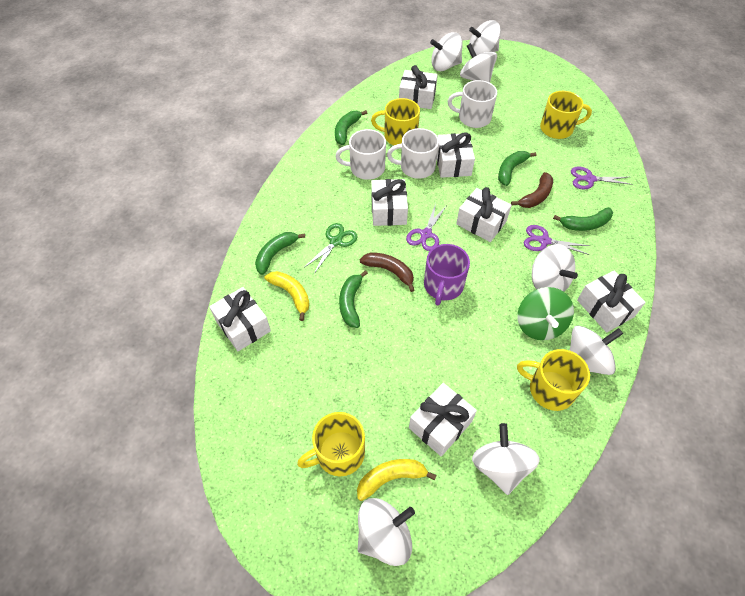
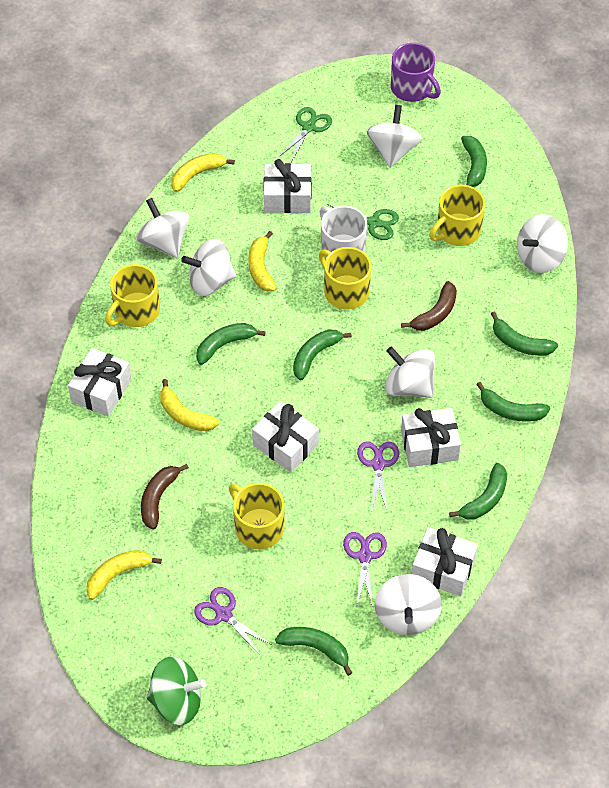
green banana: 5 -> 7
green scissors: 1 -> 2
white gift: 7 -> 5
white mug: 3 -> 1
white spinning top: 7 -> 6
yellow banana: 2 -> 4

